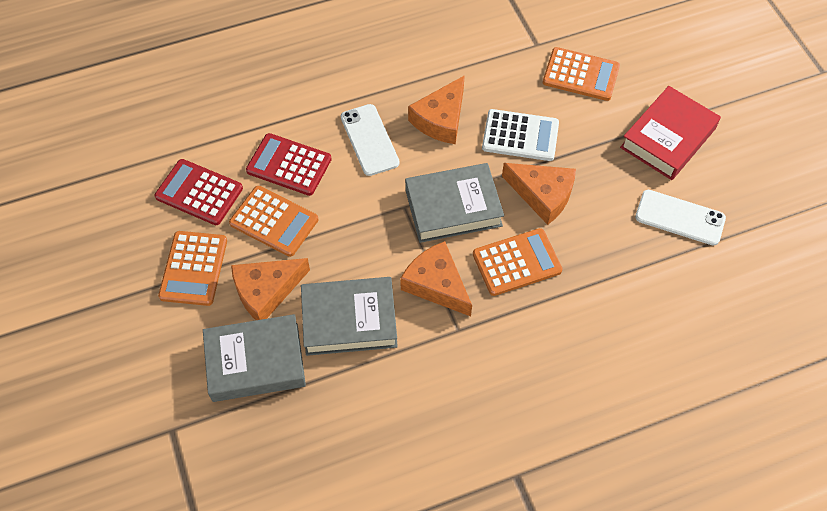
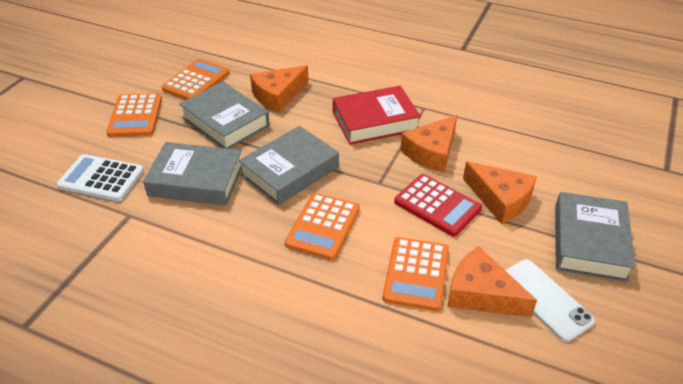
grey book: 3 -> 4
red calculator: 2 -> 1
white phone: 2 -> 1

